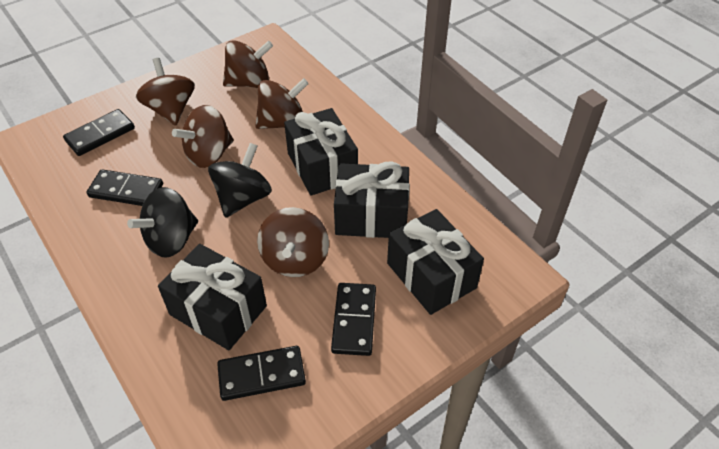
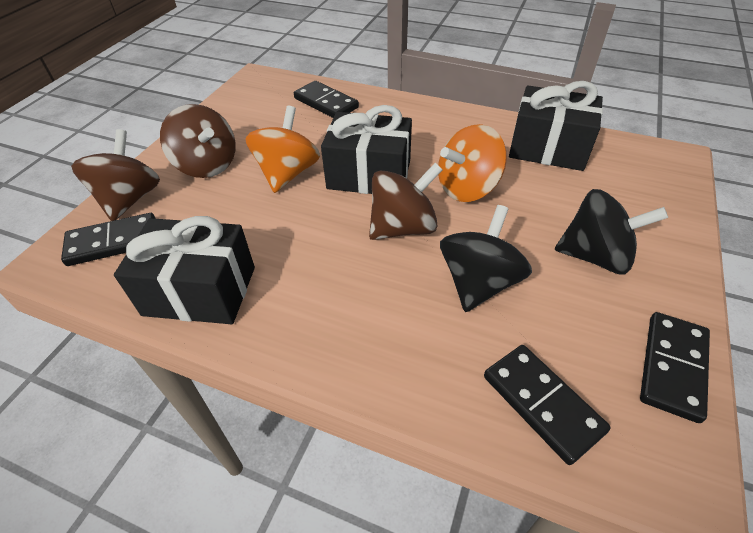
black gift: 4 -> 3
brown spinning top: 5 -> 3
orange spinning top: 0 -> 2

